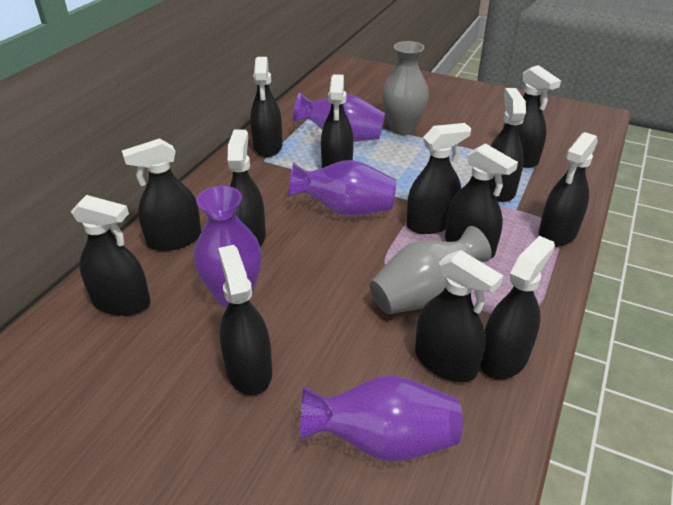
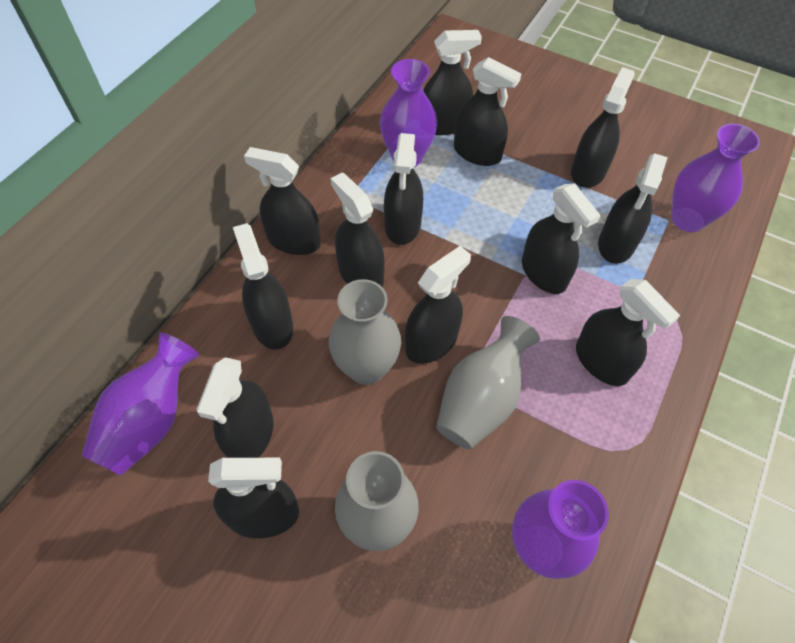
grey vase: 2 -> 3

